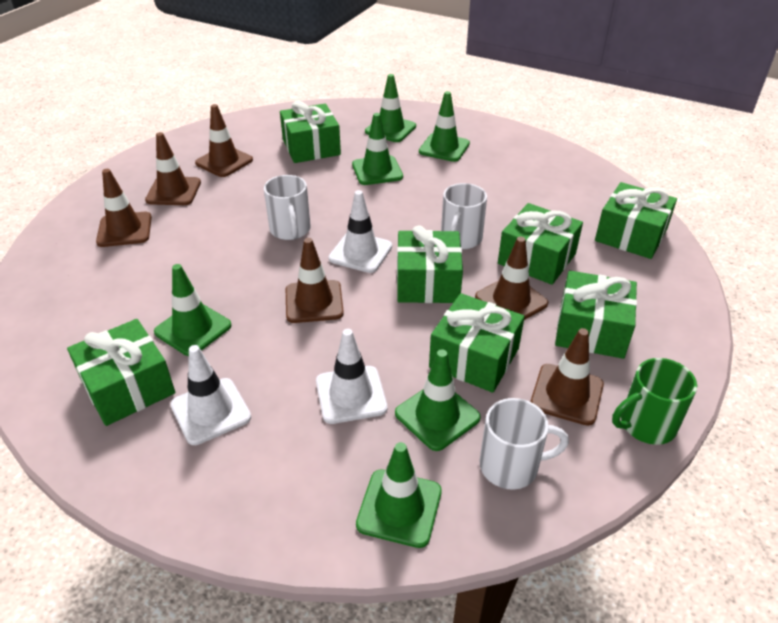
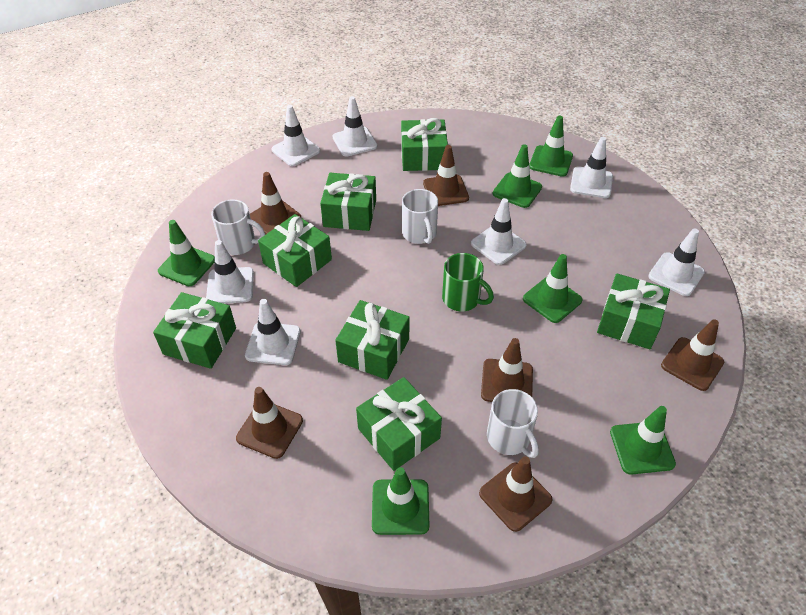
white traffic cone: 3 -> 7

